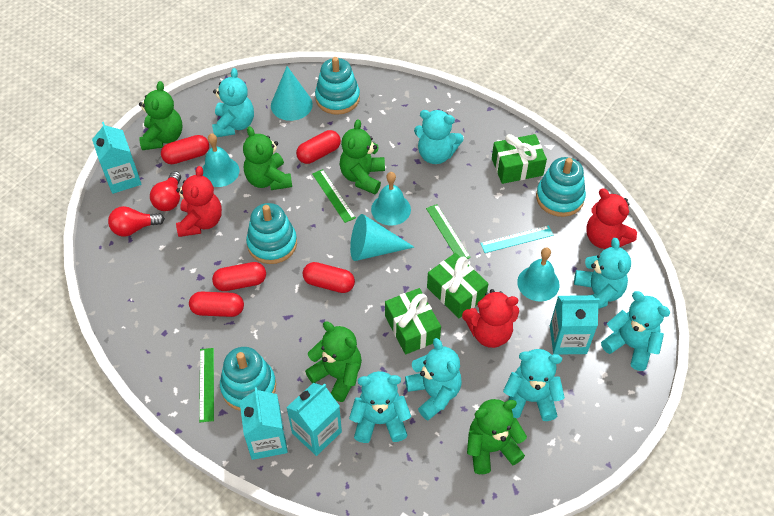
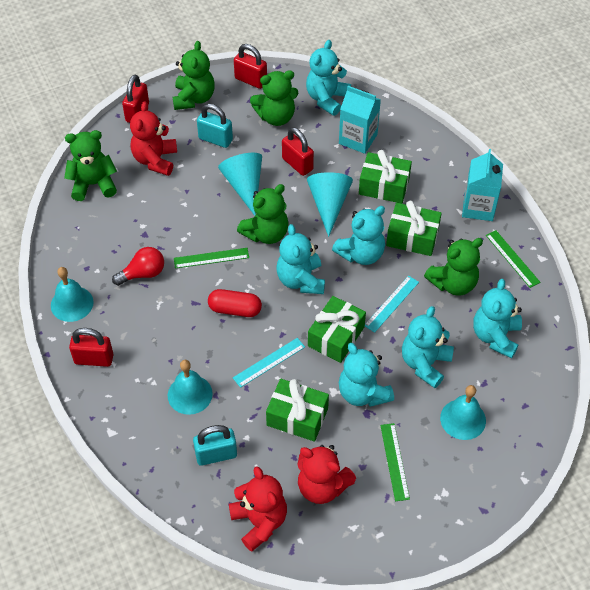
green gift: 3 -> 4
red capsule: 5 -> 1
red light bulb: 2 -> 1
red padlock: 0 -> 4
turquoise carton: 4 -> 2
turquoise padlock: 0 -> 2
turquoise ruler: 1 -> 2
turquoise stacking toy: 4 -> 0
turquoise teddy bear: 7 -> 6

